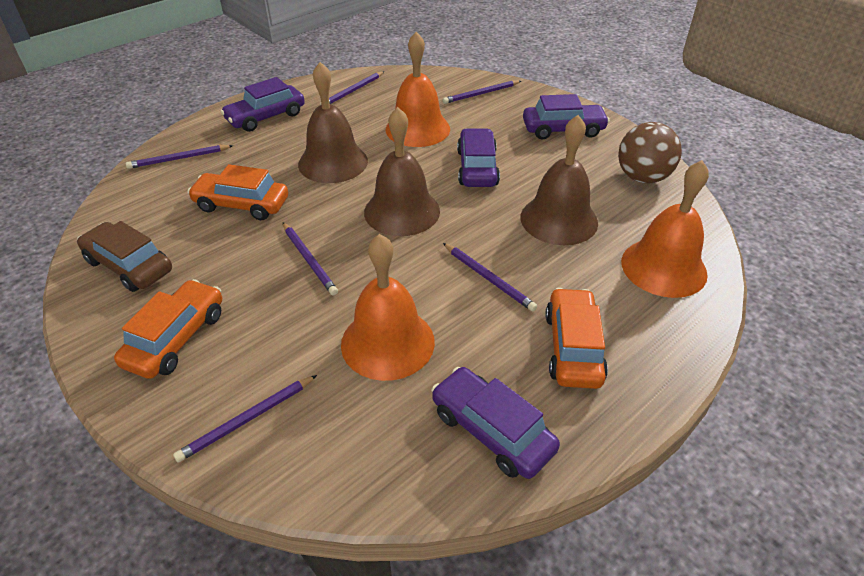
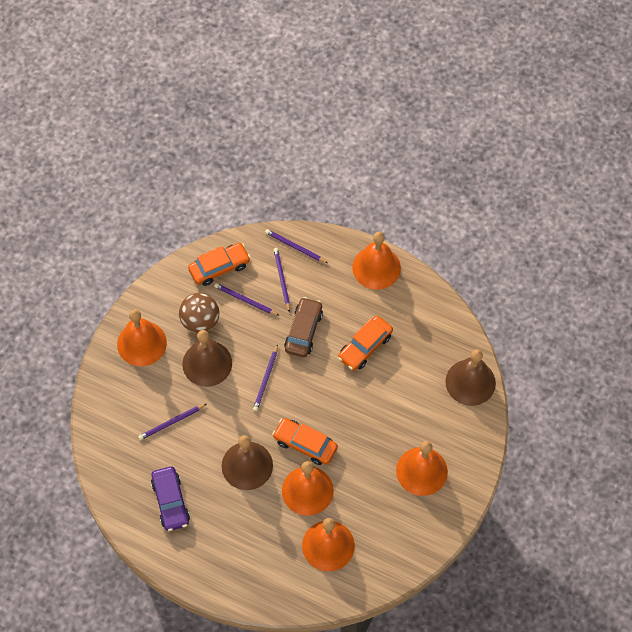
orange bell: 3 -> 5
purple car: 4 -> 1
purple pencil: 6 -> 5

